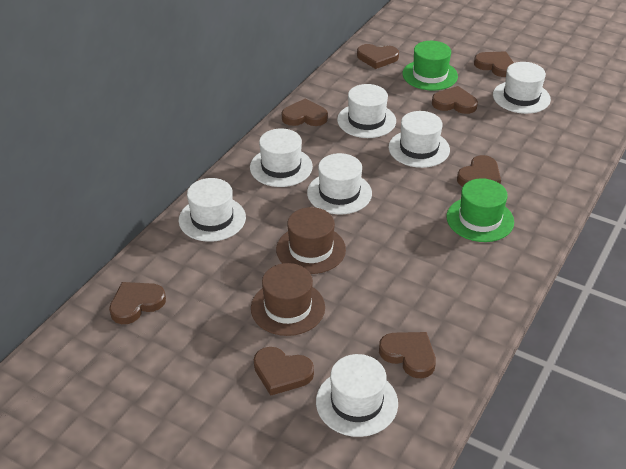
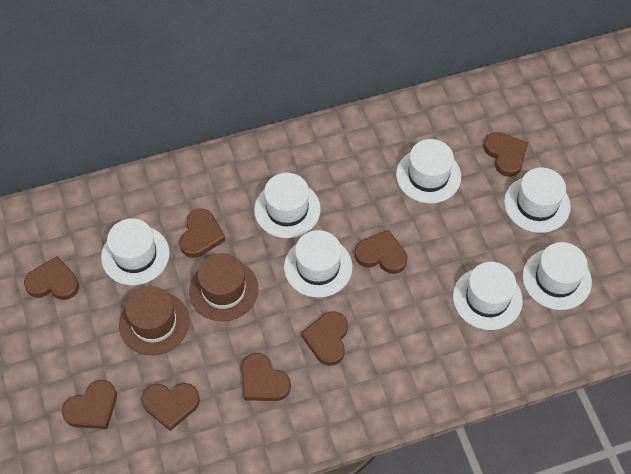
green hat: 2 -> 0

